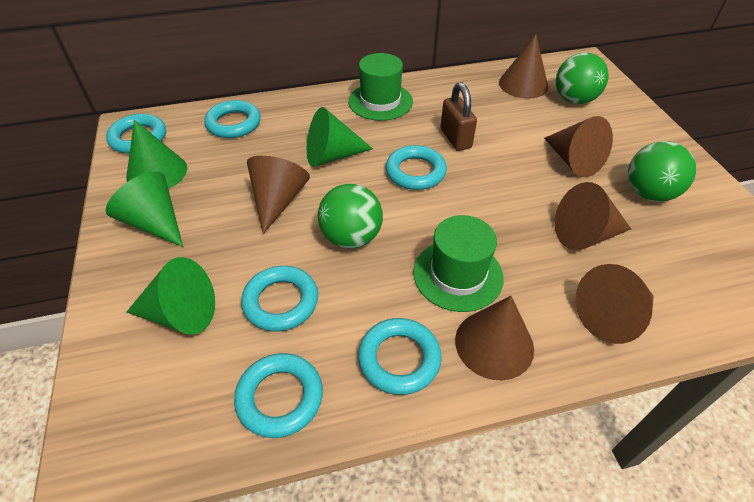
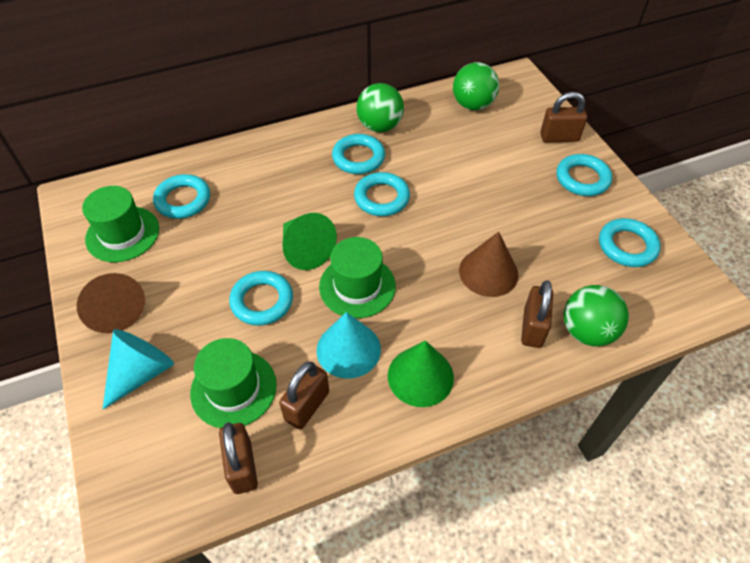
brown cone: 6 -> 2
brown padlock: 1 -> 4
green cone: 4 -> 2
green hat: 2 -> 3
turquoise cone: 0 -> 2

